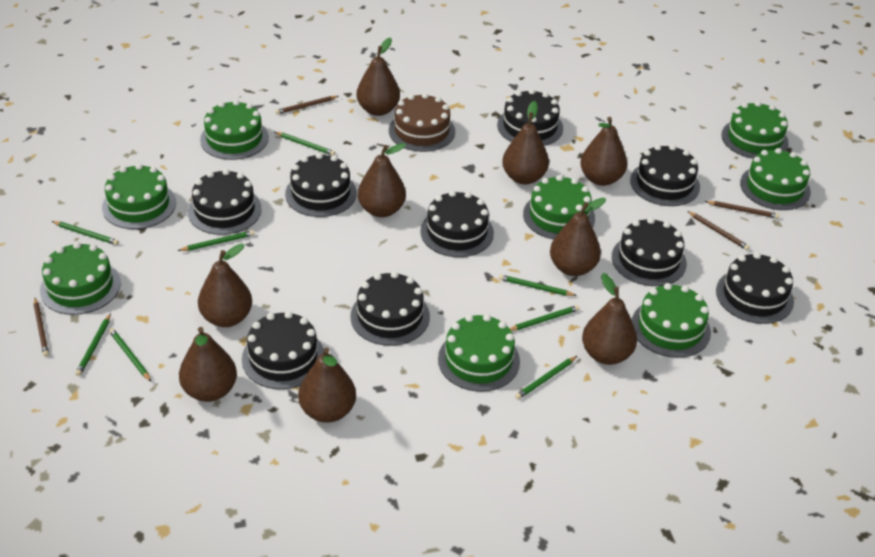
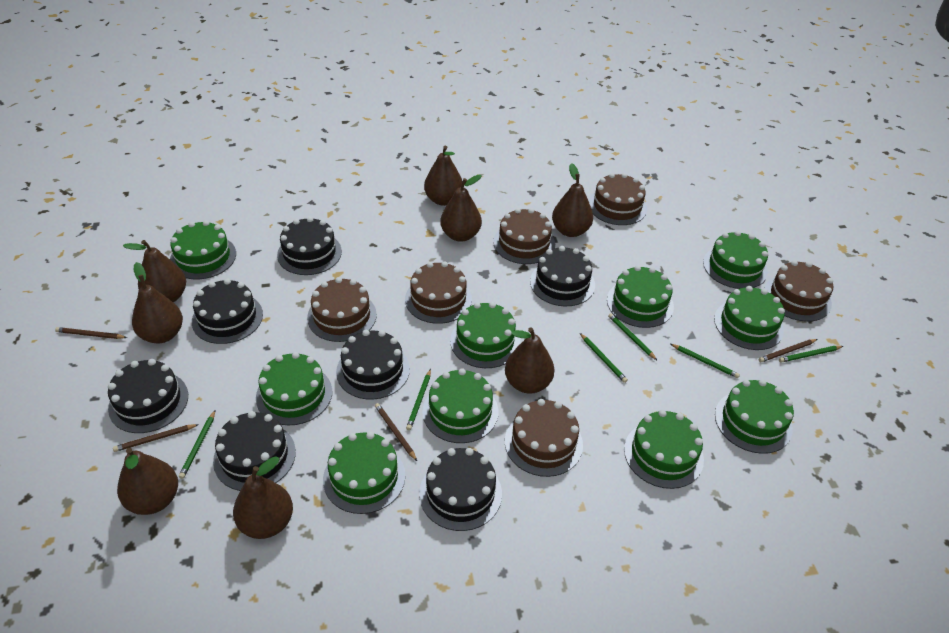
black cake: 9 -> 7
brown cake: 1 -> 6
brown pear: 9 -> 8
green cake: 8 -> 10
green pencil: 8 -> 6

